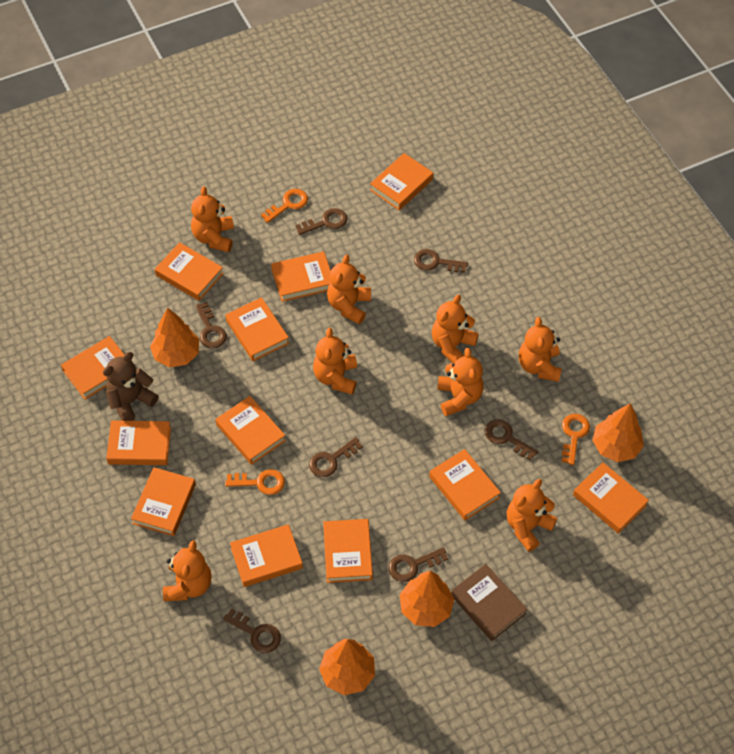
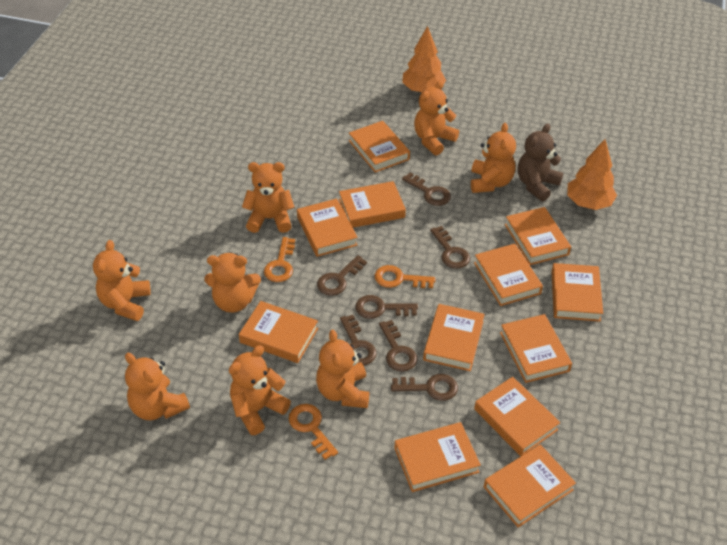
brown book: 1 -> 0
orange tree: 4 -> 2

